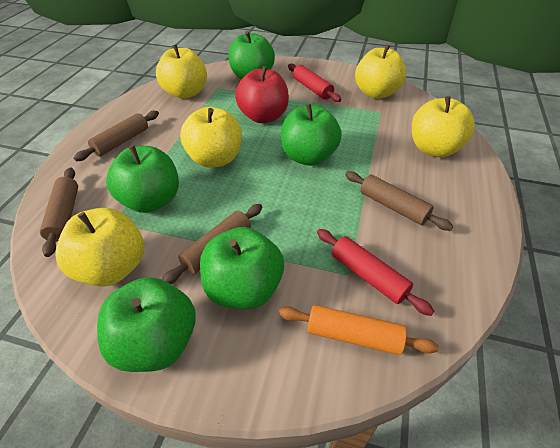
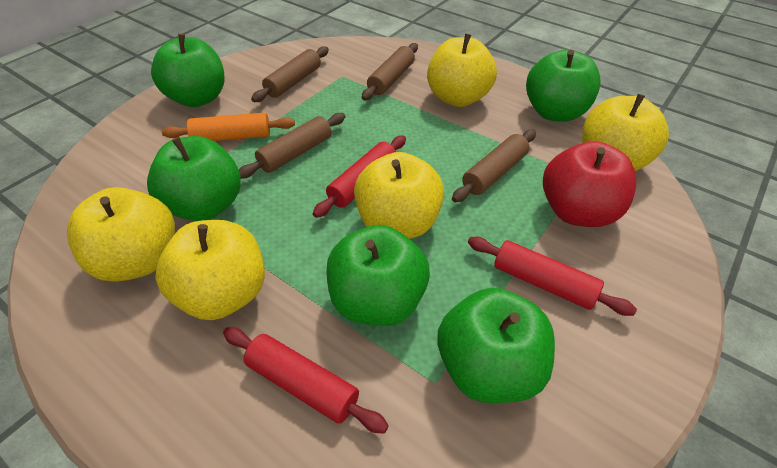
red rolling pin: 2 -> 3

